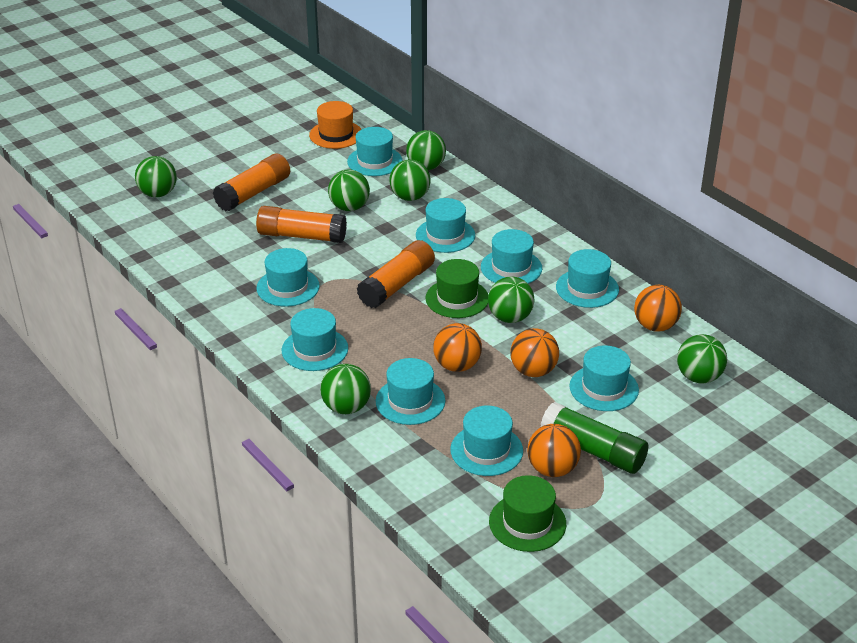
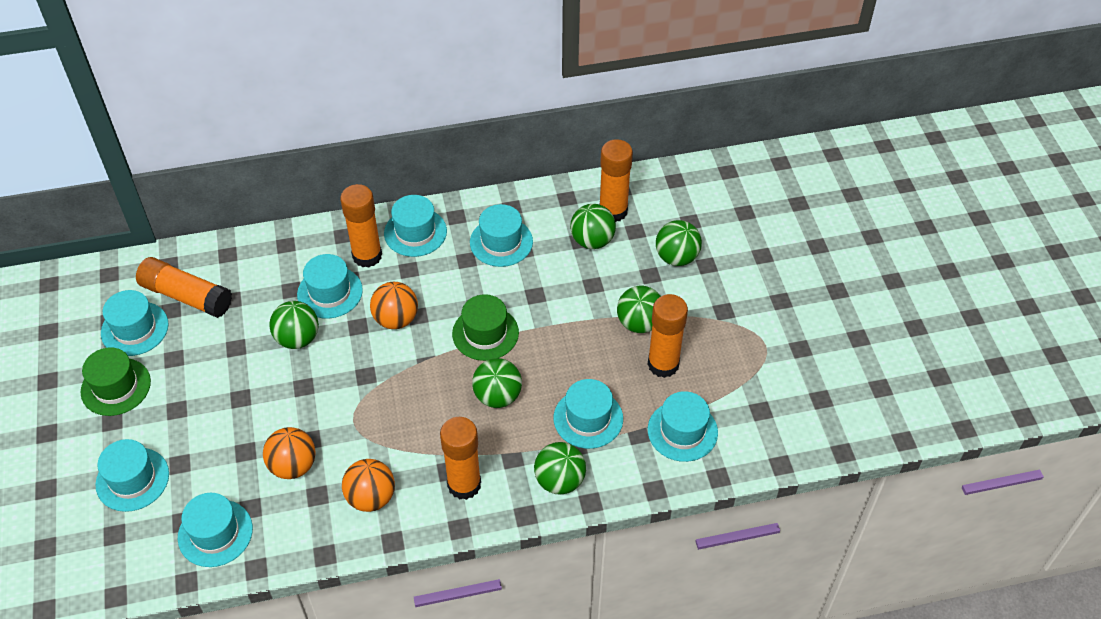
green ball: 7 -> 6
green glue stick: 1 -> 0
orange ball: 4 -> 3
orange glue stick: 3 -> 5
orange hat: 1 -> 0
turquoise hat: 9 -> 8

